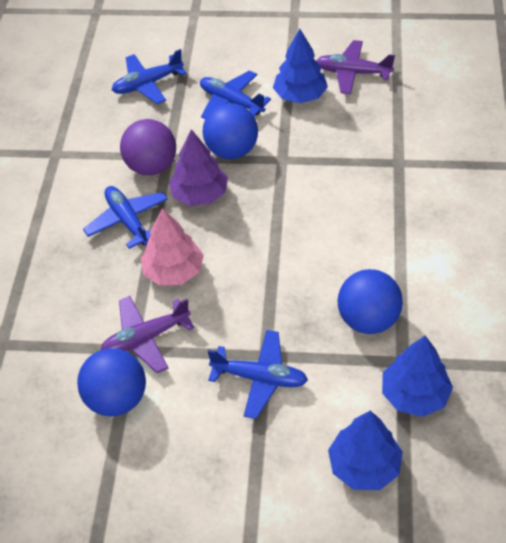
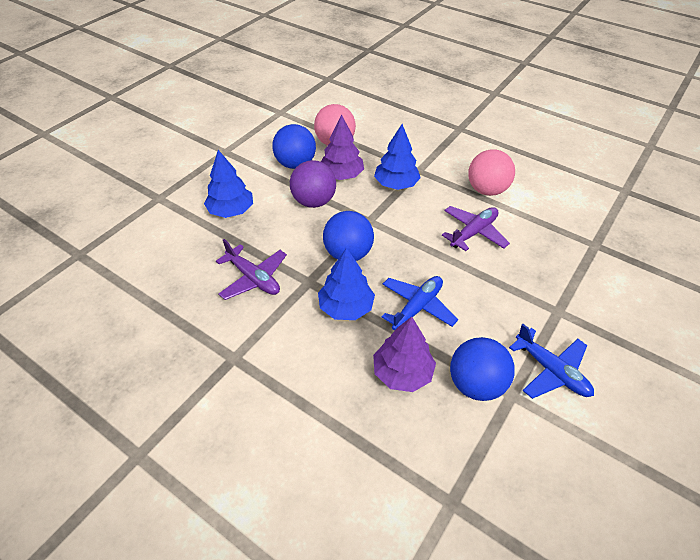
blue plane: 4 -> 2
pink ball: 0 -> 2
pink tree: 1 -> 0
purple tree: 1 -> 2

